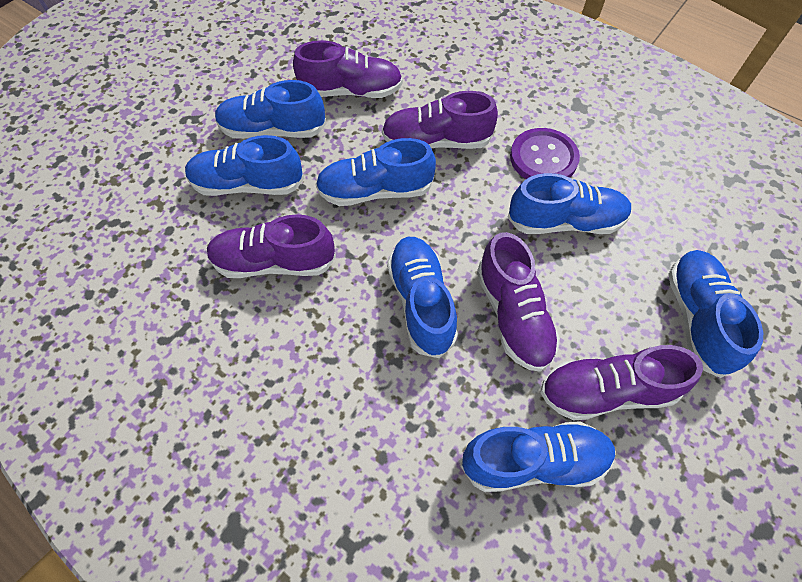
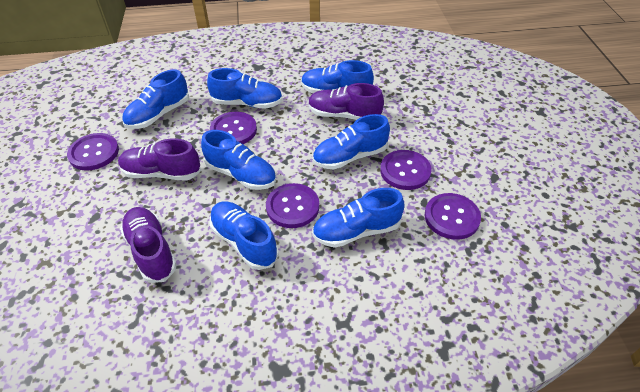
purple button: 1 -> 5
purple shoe: 5 -> 3

